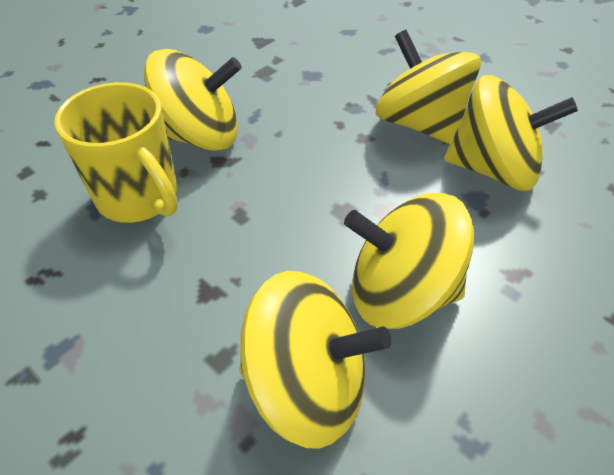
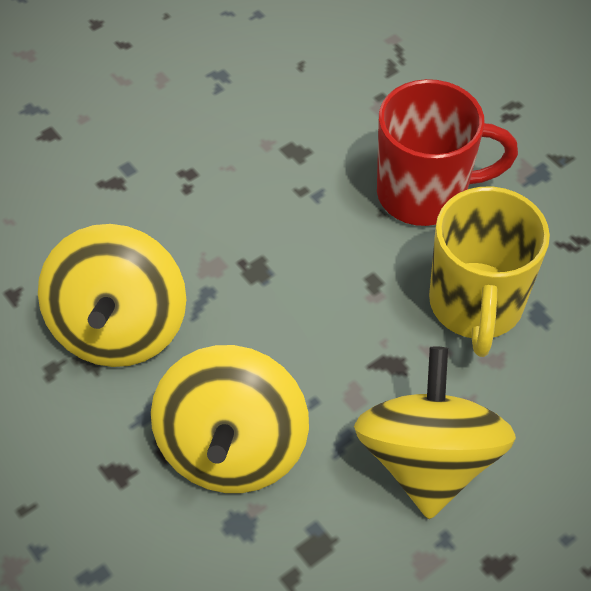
red mug: 0 -> 1
yellow spinning top: 5 -> 3

